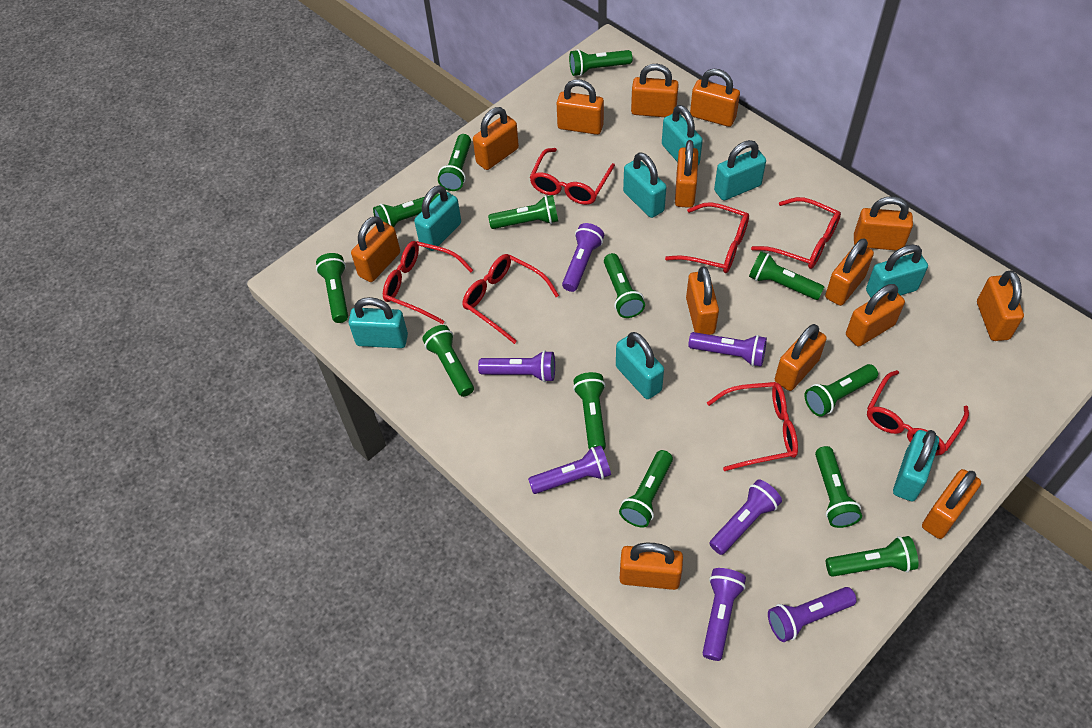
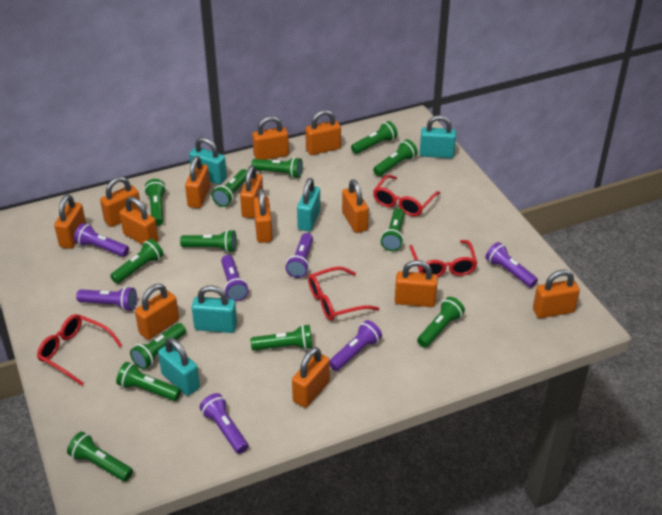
orange padlock: 14 -> 13
red glasses: 7 -> 4
turquoise padlock: 8 -> 5

